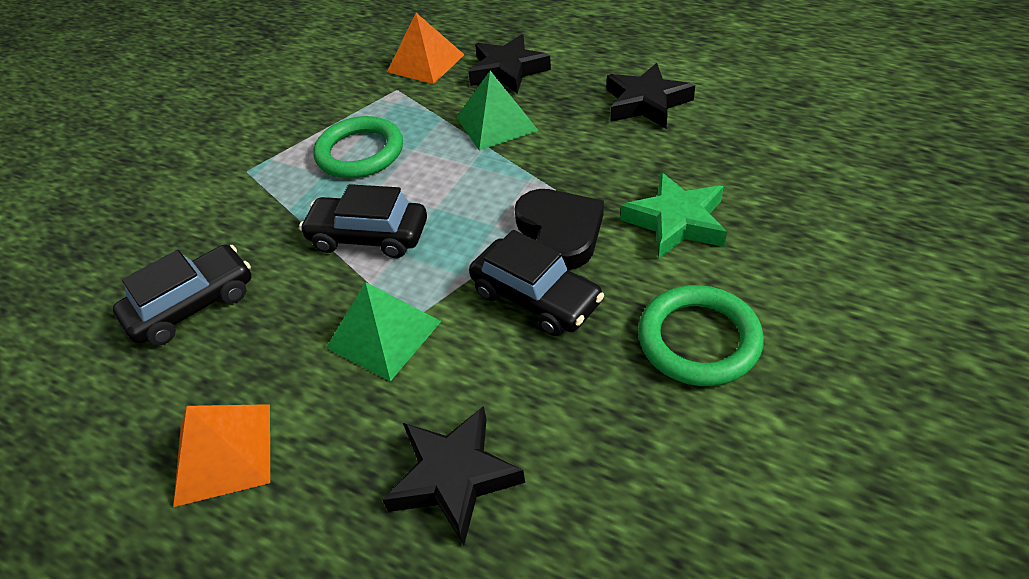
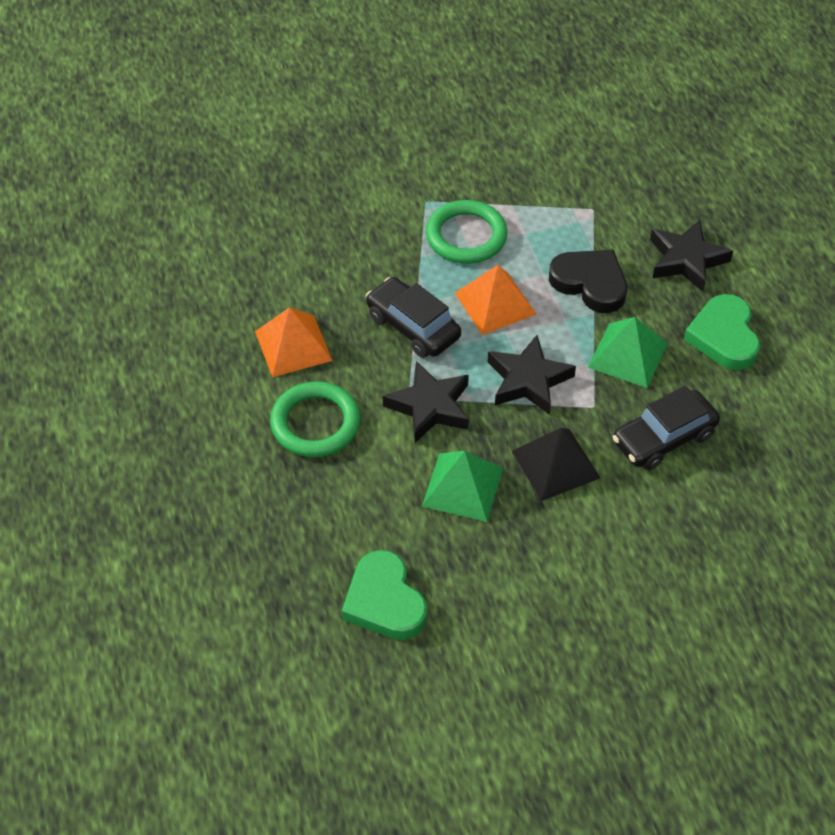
black car: 3 -> 2
black pyramid: 0 -> 1
green heart: 0 -> 2
green star: 1 -> 0

